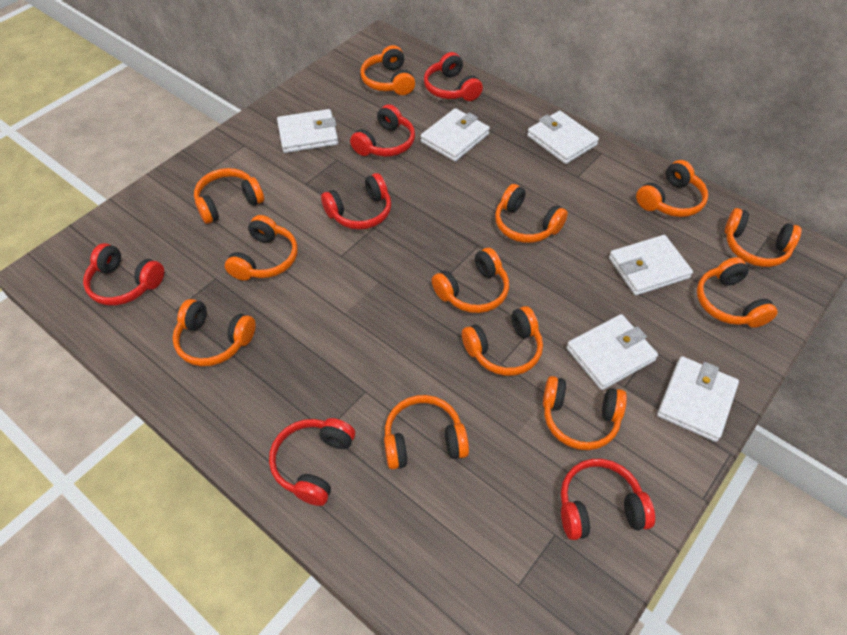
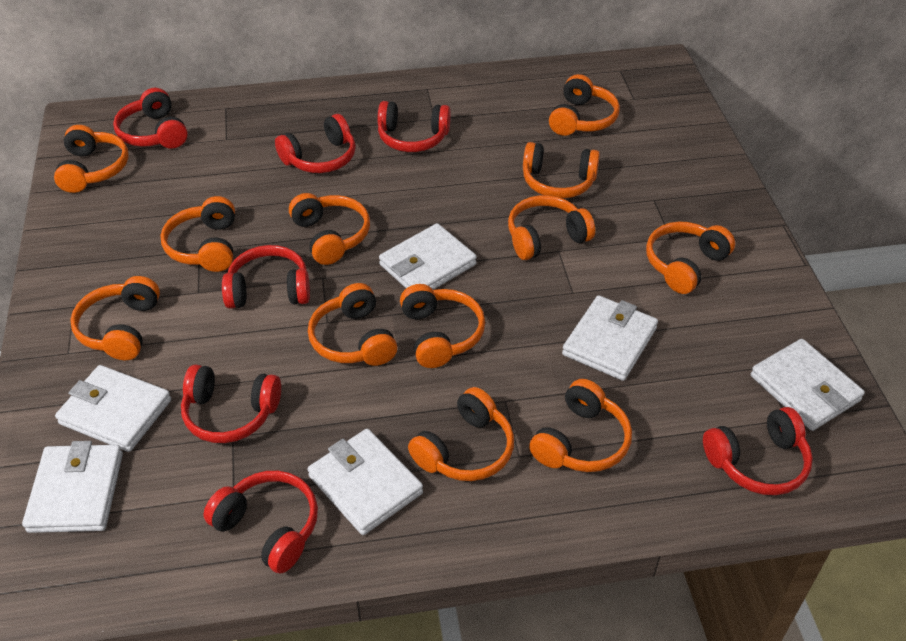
red headphones: 6 -> 7

